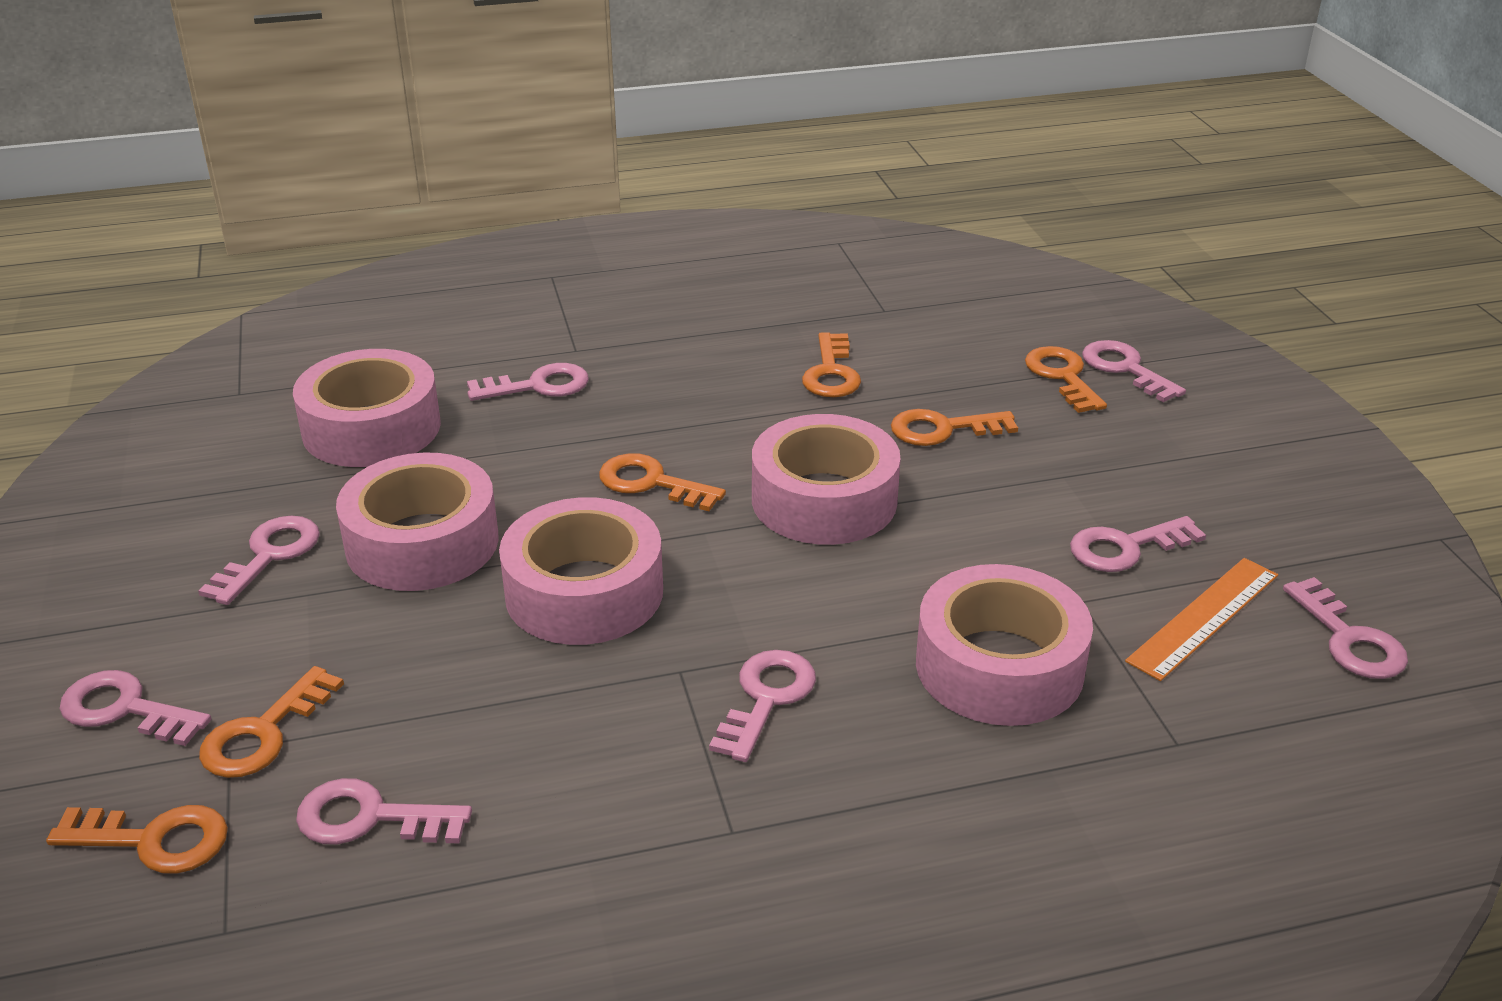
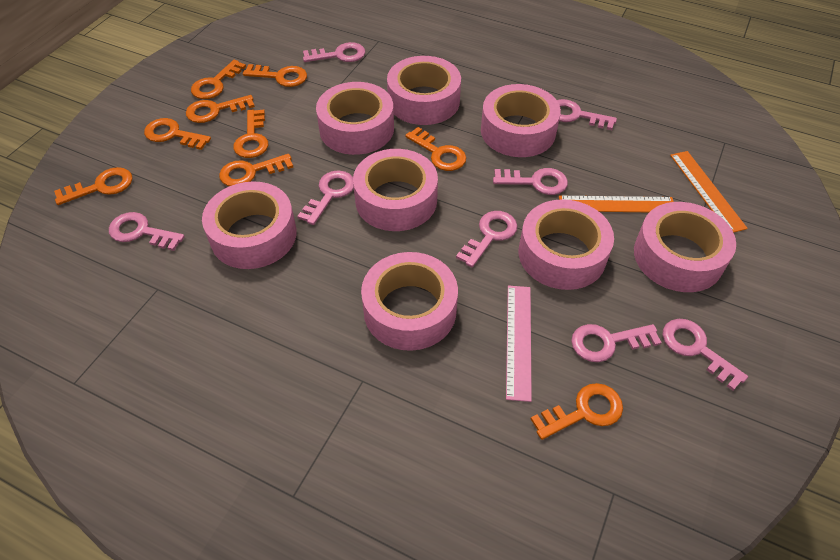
orange key: 6 -> 9
orange ruler: 1 -> 2
pink ruler: 0 -> 1
pink tape: 5 -> 8

